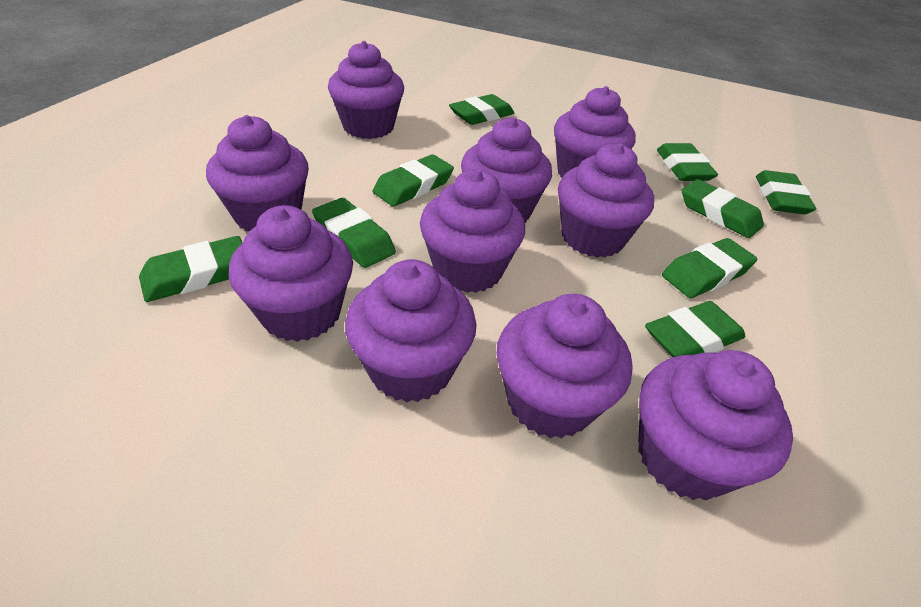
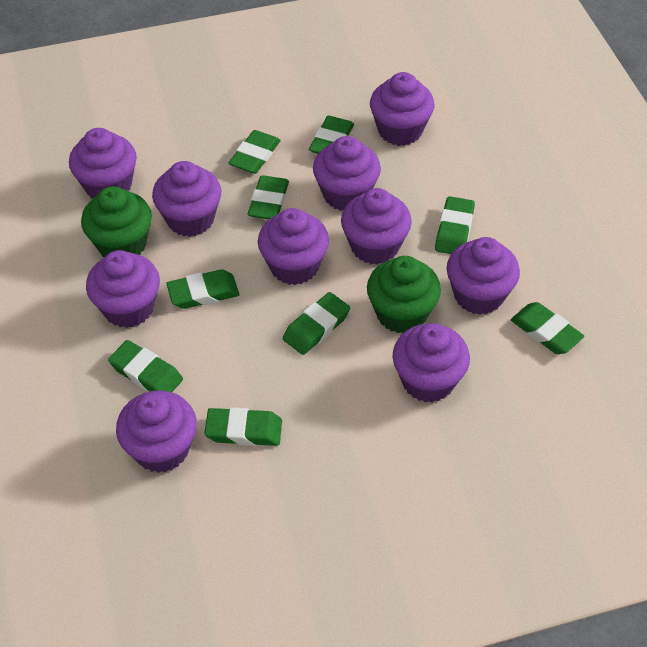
green cupcake: 0 -> 2

